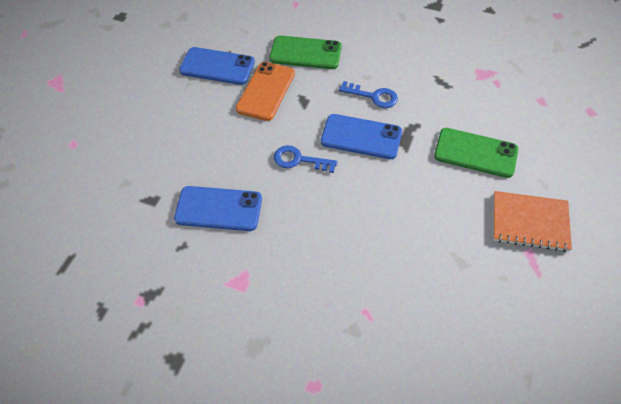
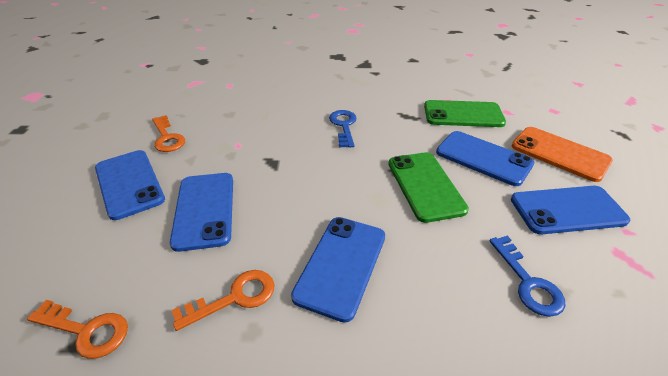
blue phone: 3 -> 5
orange key: 0 -> 3
orange notebook: 1 -> 0

